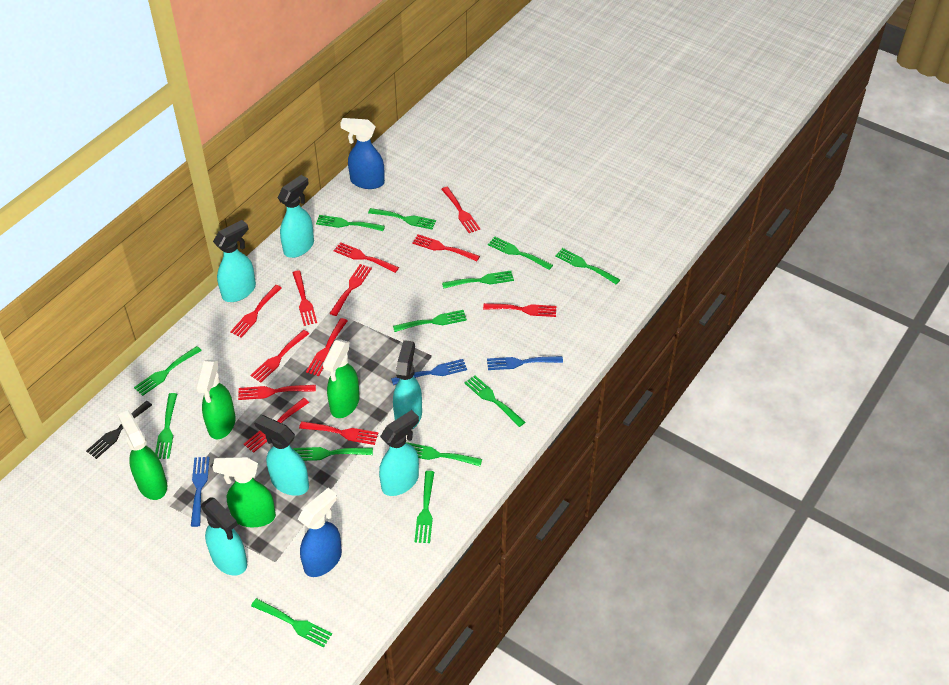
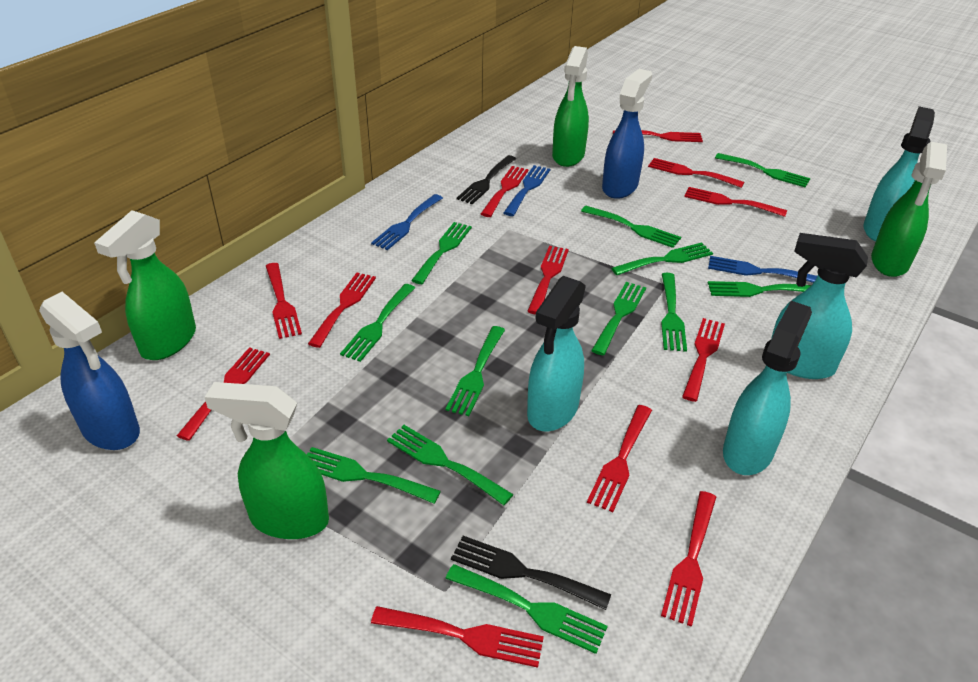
black fork: 1 -> 2
green fork: 13 -> 12
turquoise spray bottle: 6 -> 4

